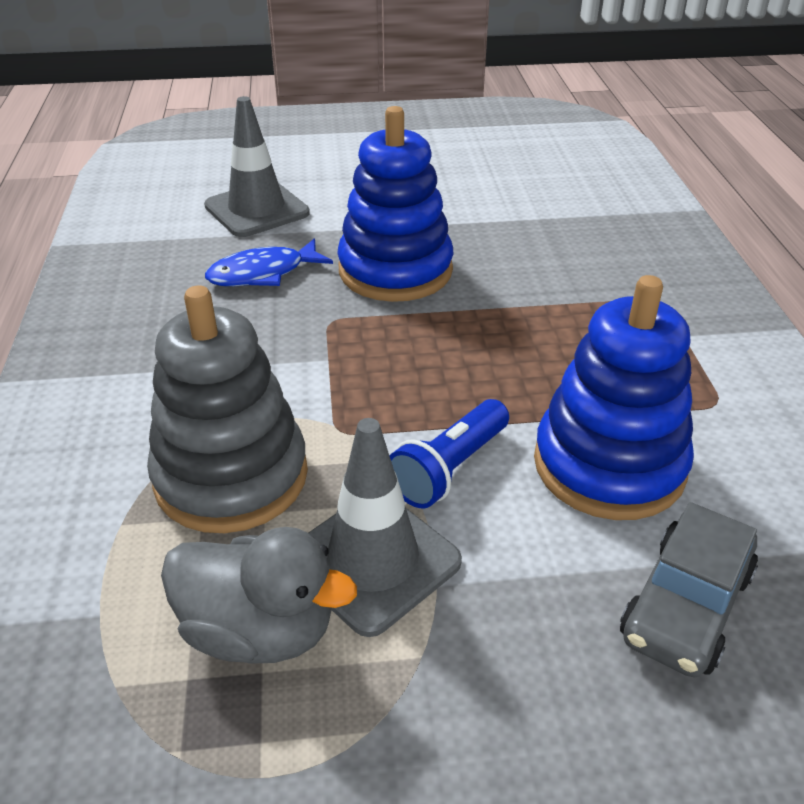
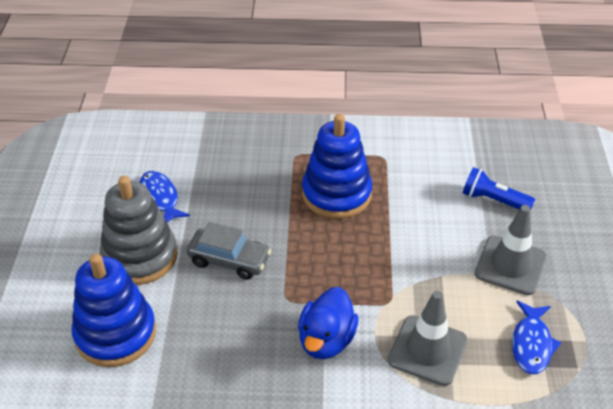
blue duck: 0 -> 1
blue fish: 1 -> 2
grey duck: 1 -> 0

